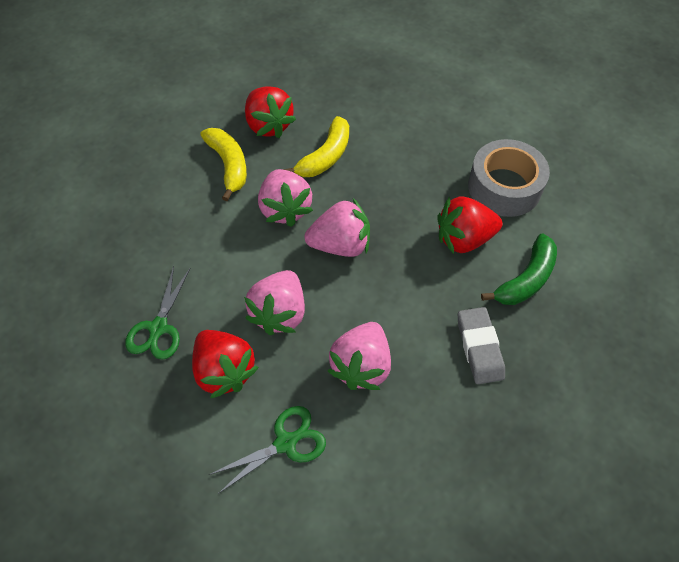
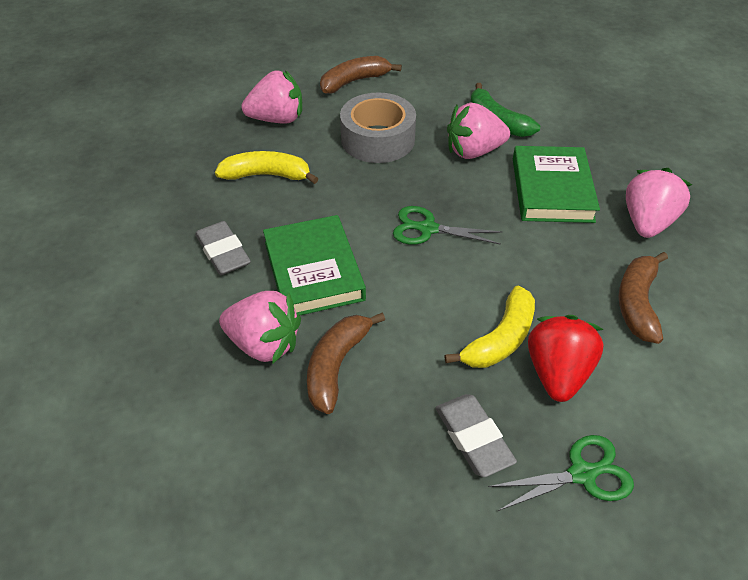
brown banana: 0 -> 3
green book: 0 -> 2
grey eraser: 1 -> 2
red strawberry: 3 -> 1

